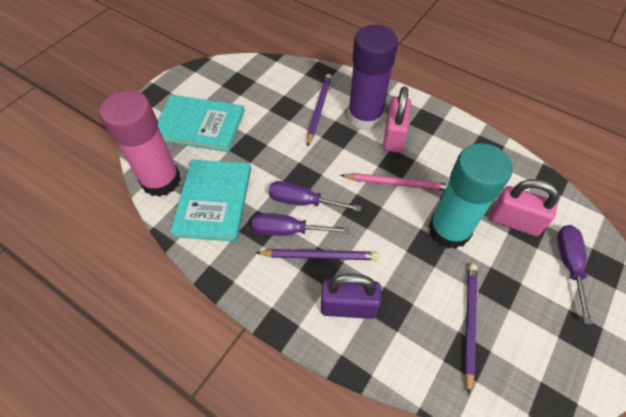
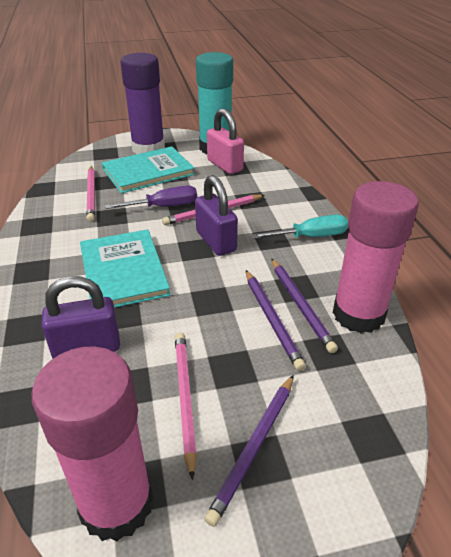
pink glue stick: 1 -> 2
pink padlock: 2 -> 1
pink pencil: 1 -> 3
purple padlock: 1 -> 2
purple screwdriver: 3 -> 1
turquoise screwdriver: 0 -> 1

